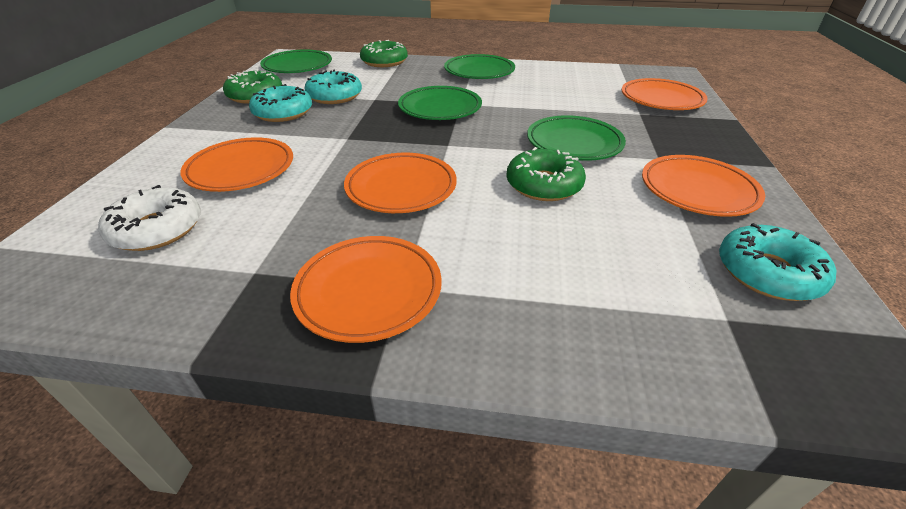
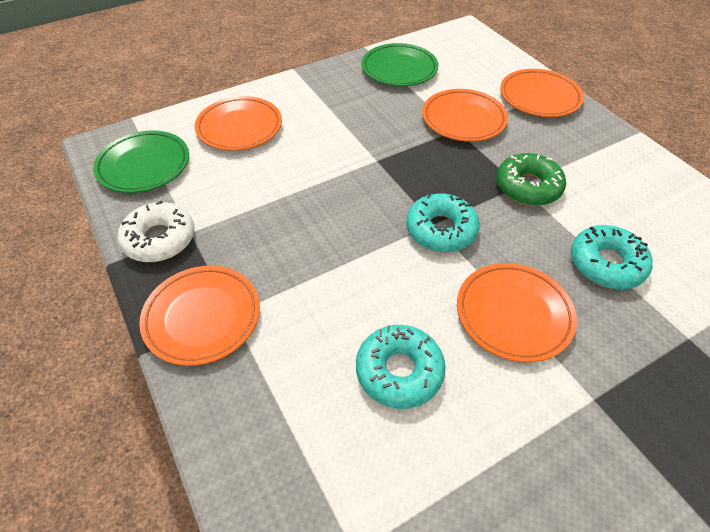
green donut: 3 -> 1
green plate: 4 -> 2

